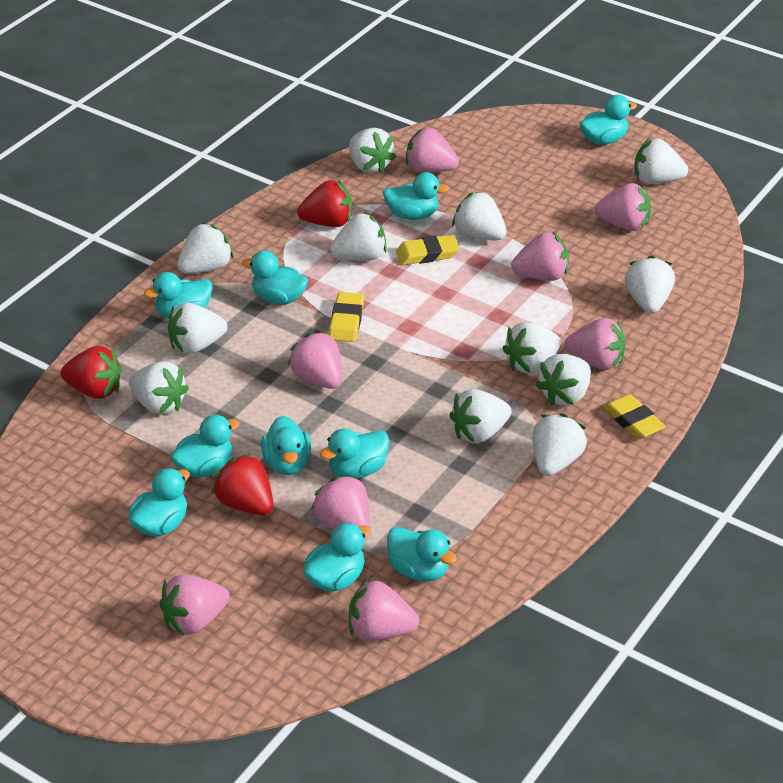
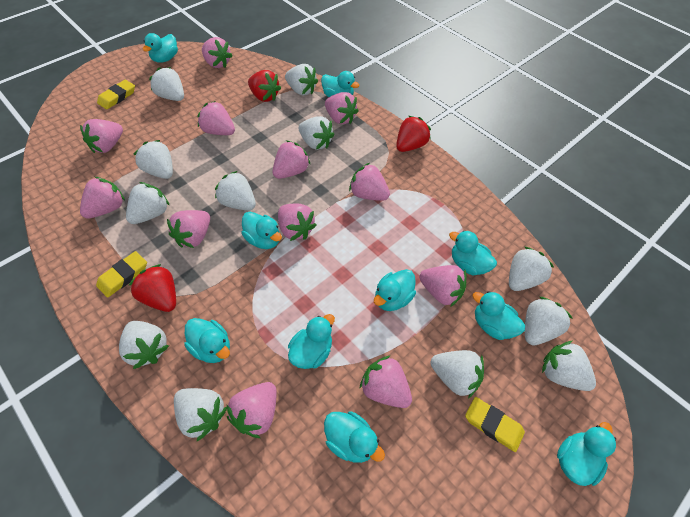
pink strawberry: 8 -> 12

